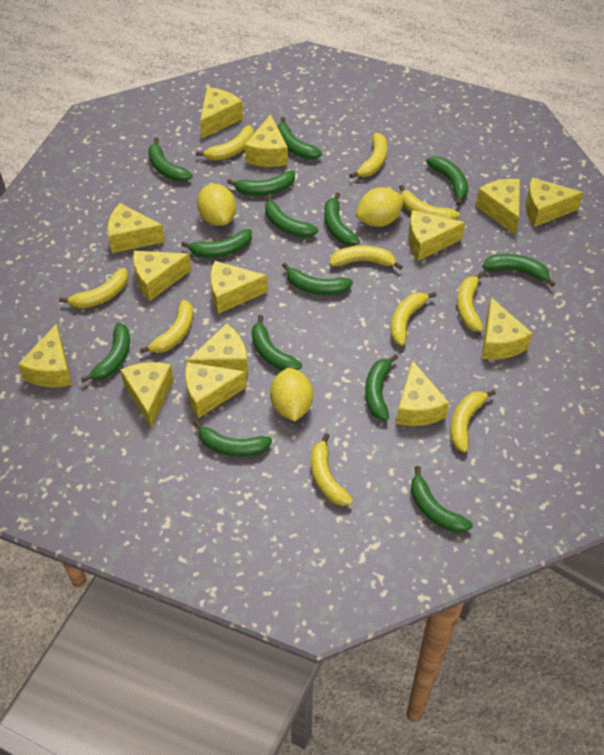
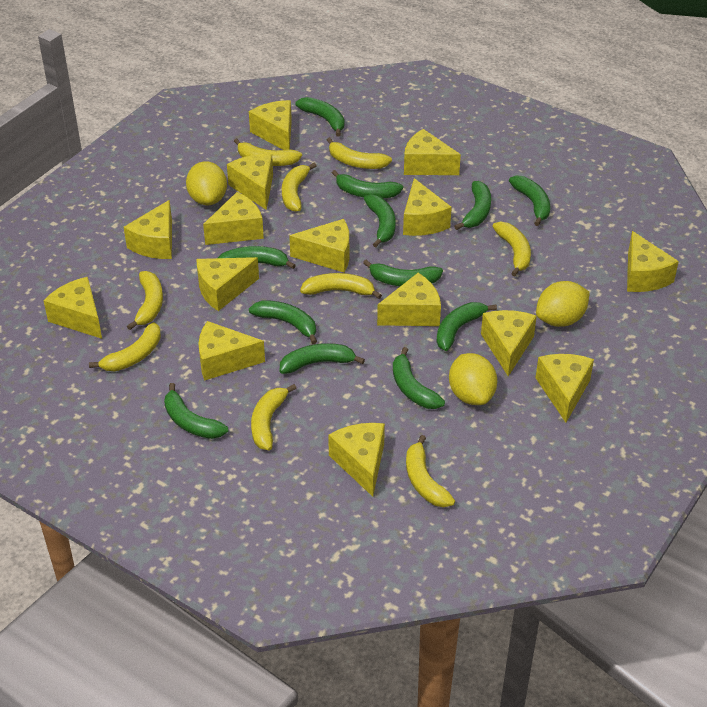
green banana: 14 -> 12
yellow banana: 10 -> 9
yellow cheese: 14 -> 15

